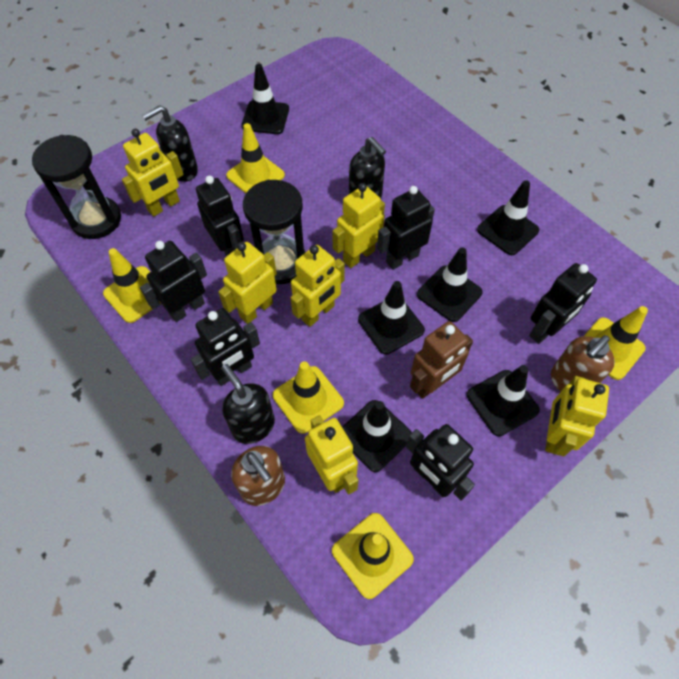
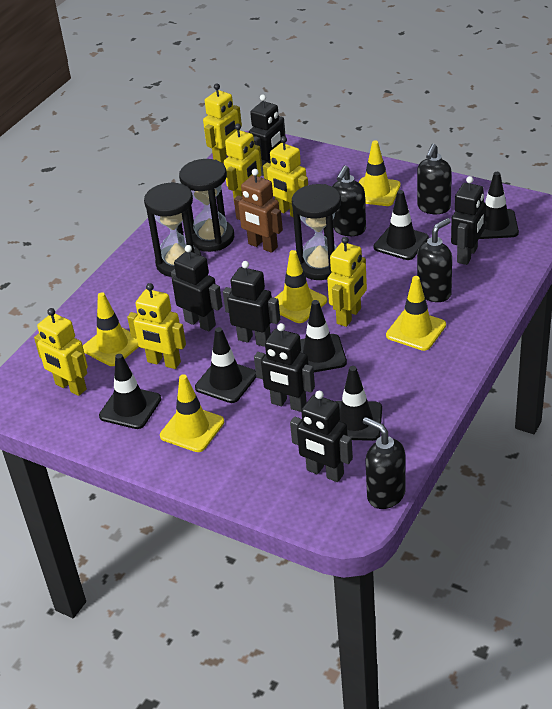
black hourglass: 2 -> 3
black soap dispenser: 3 -> 4
brown soap dispenser: 2 -> 0

